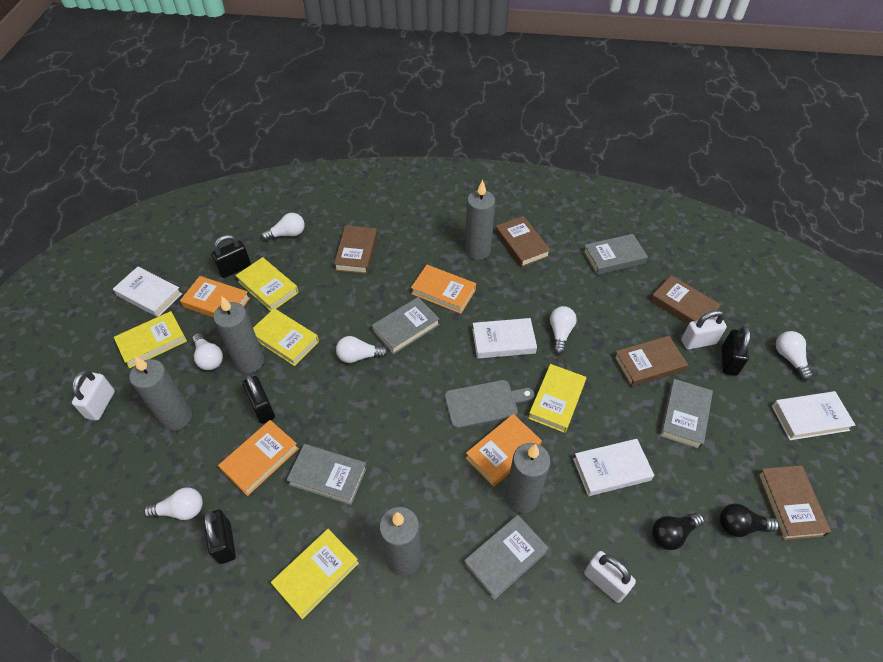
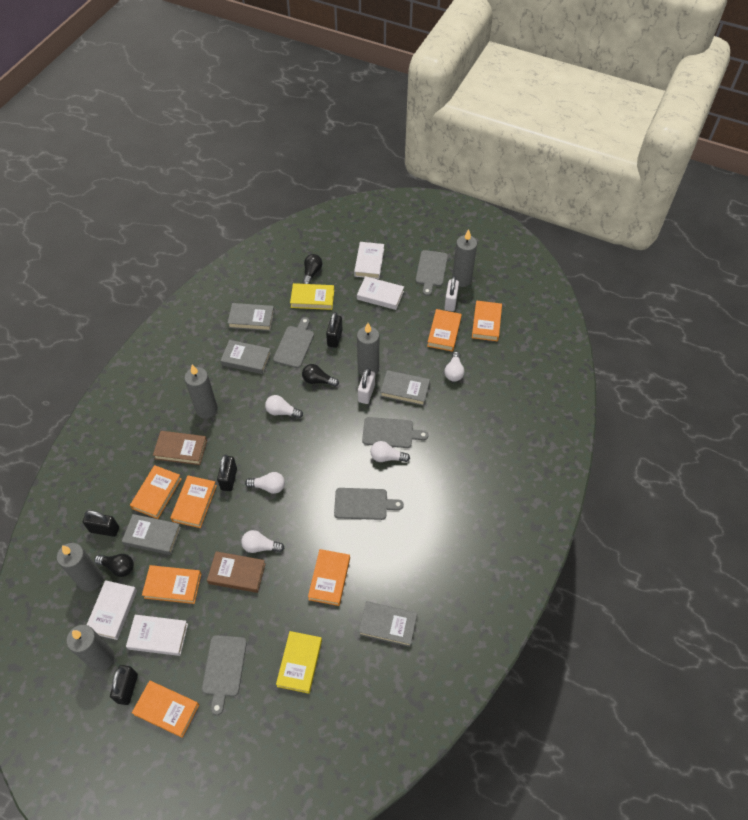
black light bulb: 2 -> 3
brown book: 5 -> 2
grey cutting board: 1 -> 5
orange book: 4 -> 7
white light bulb: 6 -> 5
white padlock: 3 -> 2
yellow book: 5 -> 2

